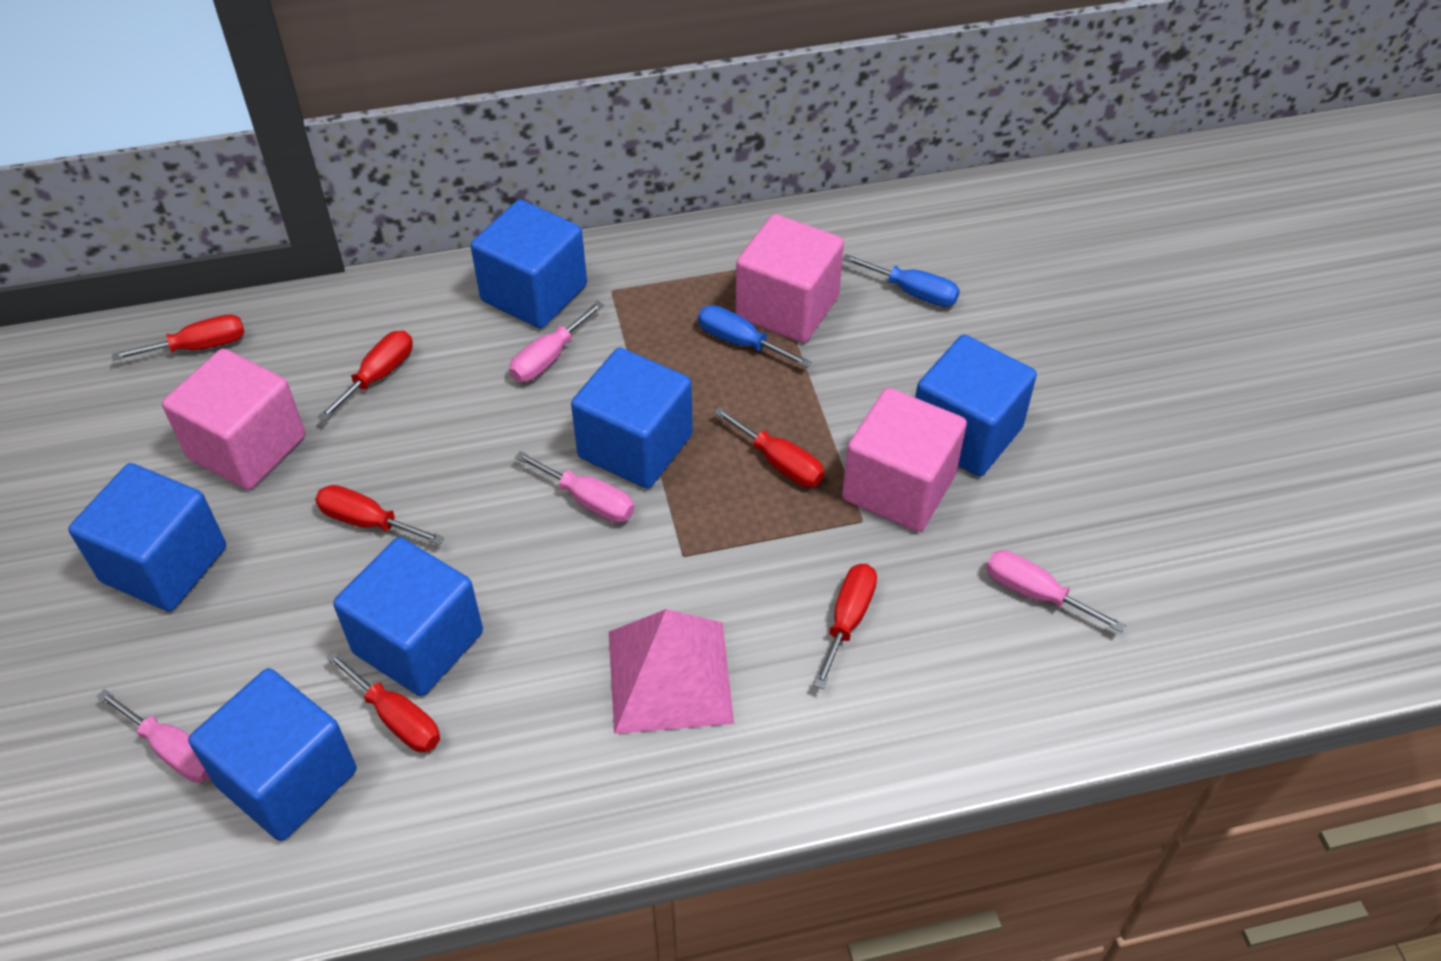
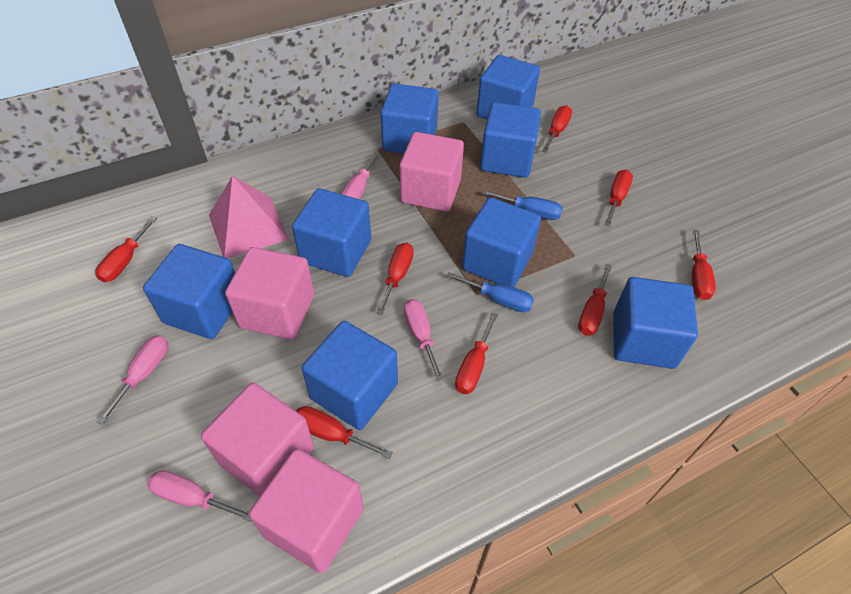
blue cube: 6 -> 8
pink cube: 3 -> 4
red screwdriver: 6 -> 8

